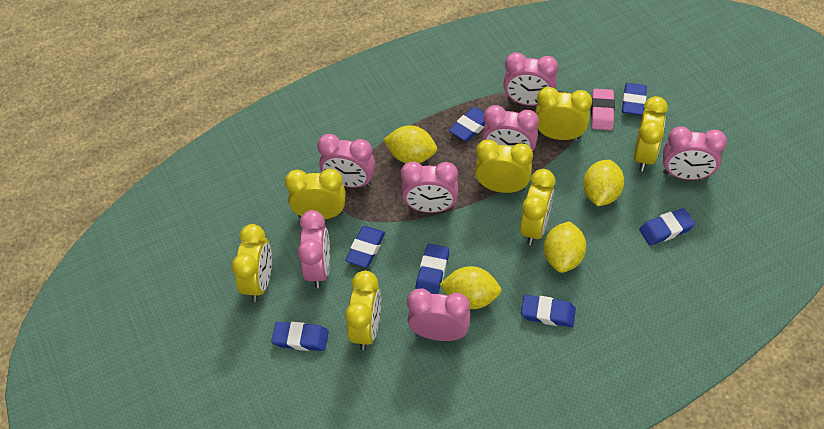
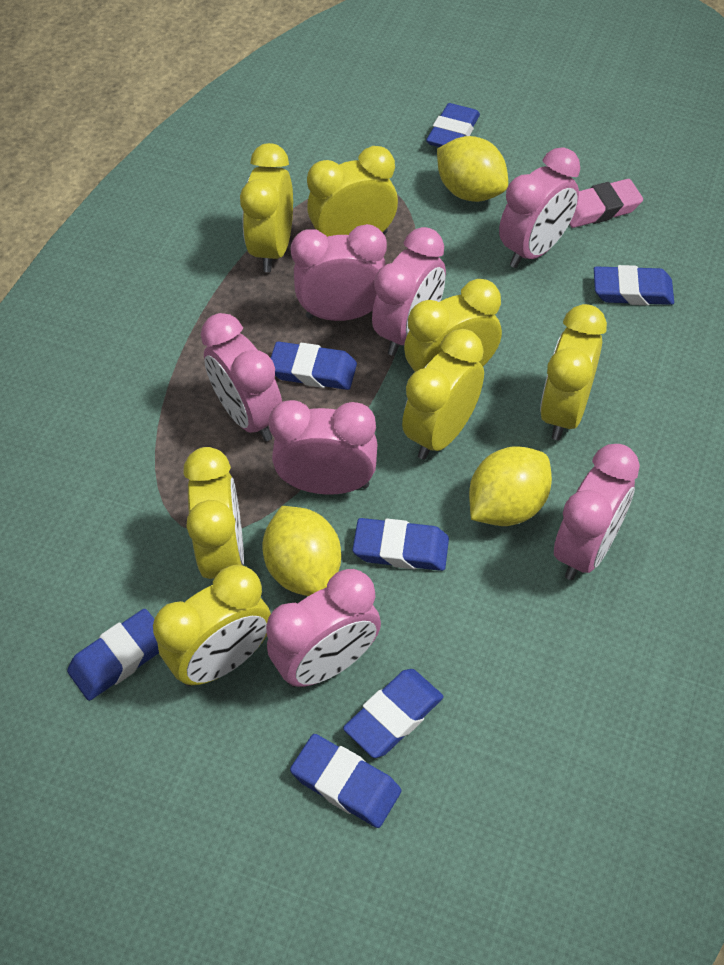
yellow lemon: 4 -> 3

